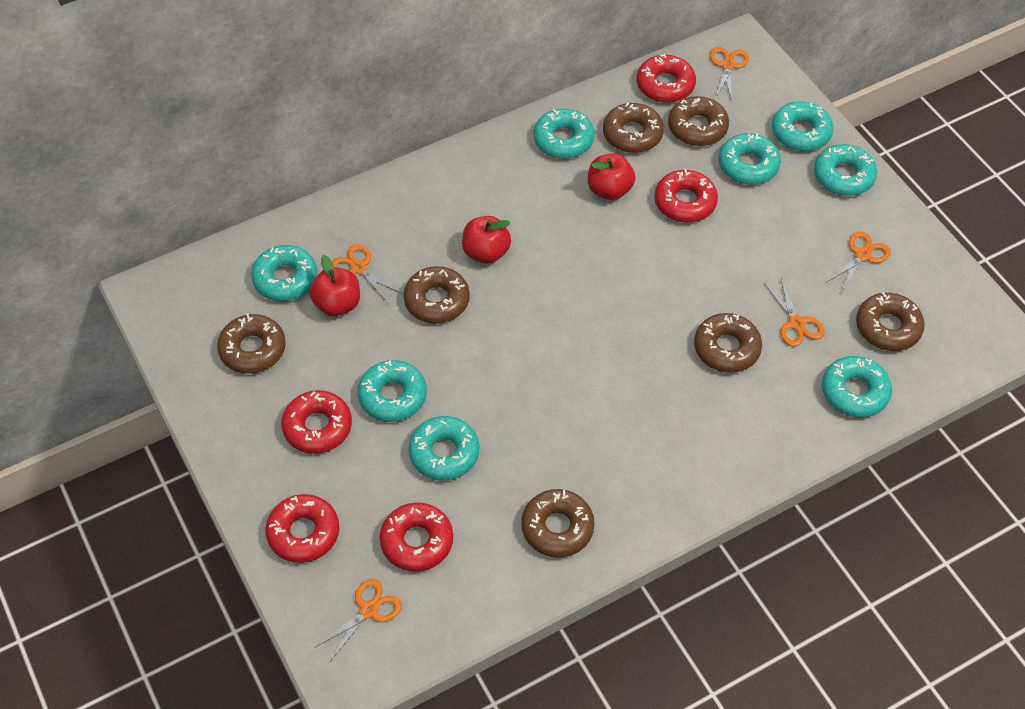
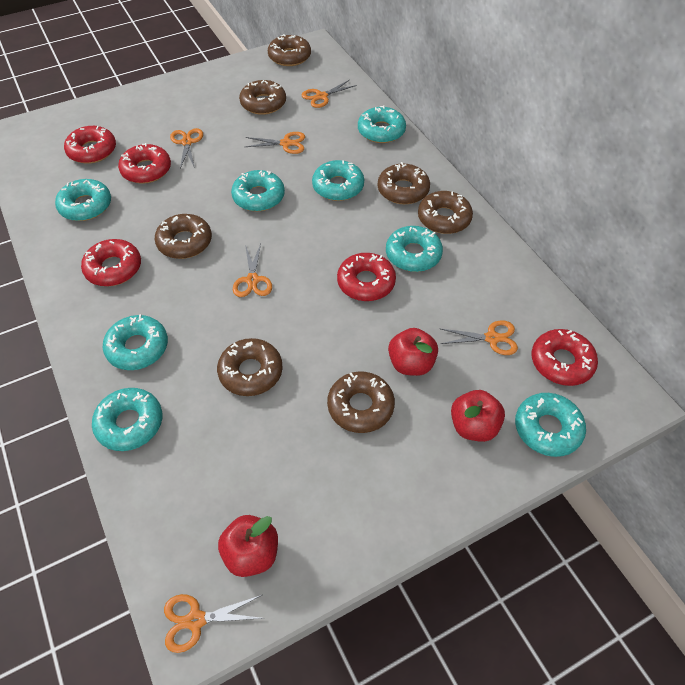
orange scissors: 5 -> 6

